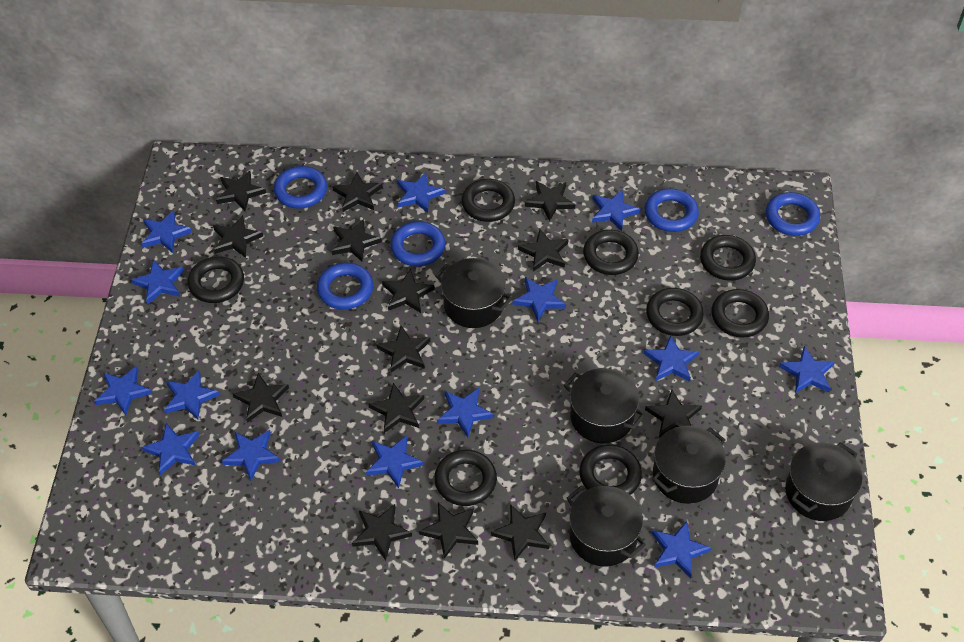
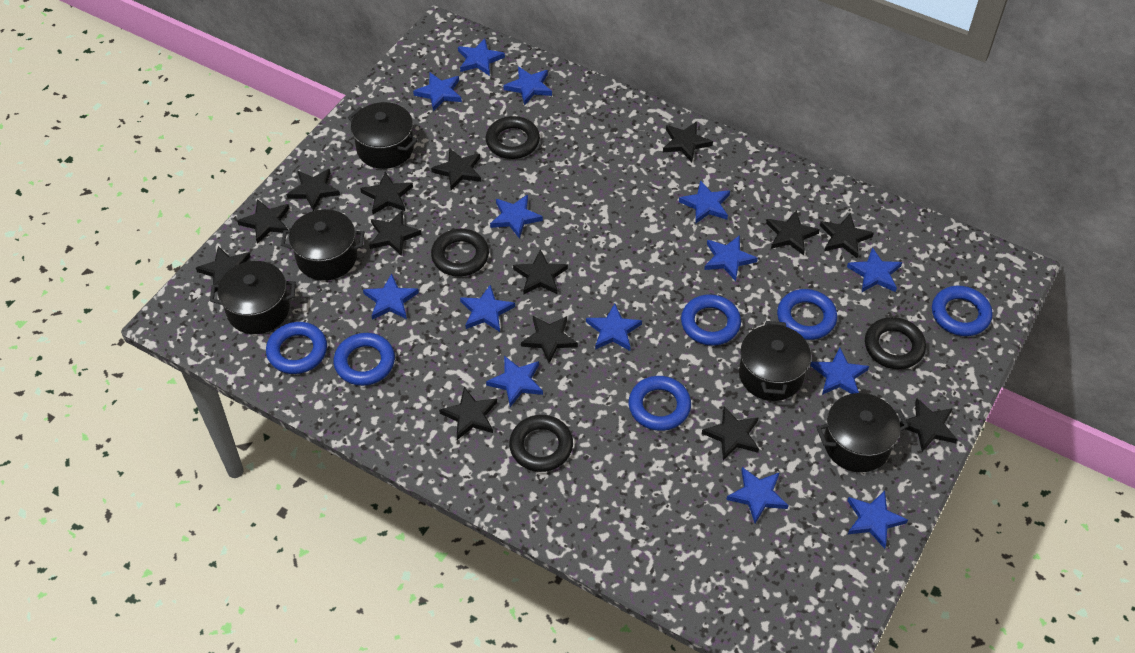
black ring: 8 -> 4
blue ring: 5 -> 6

